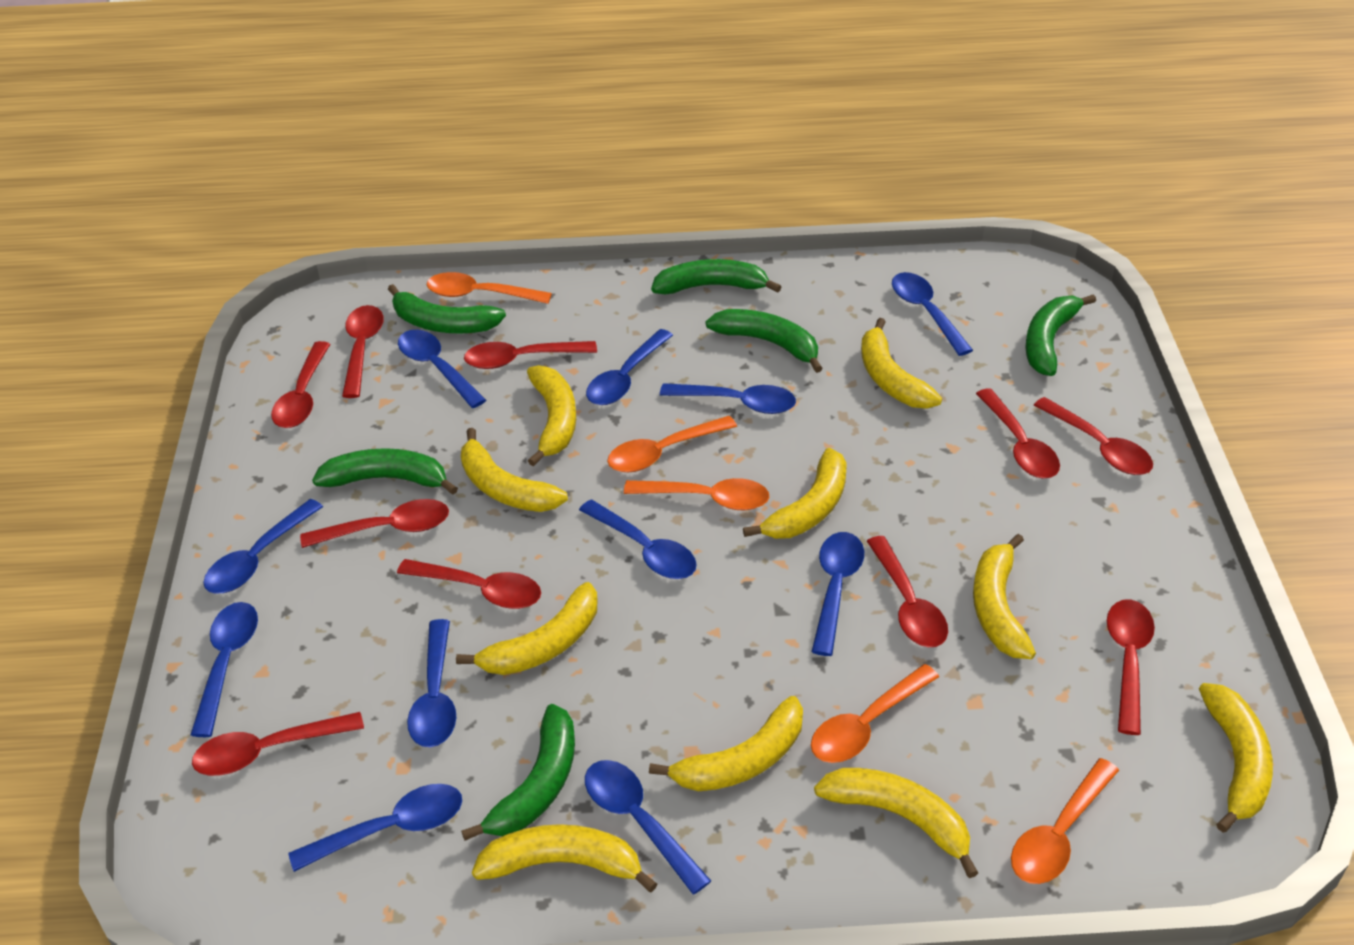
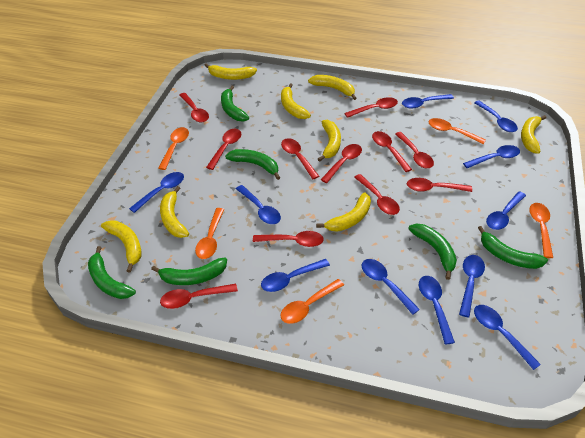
red spoon: 10 -> 11
yellow banana: 10 -> 8

